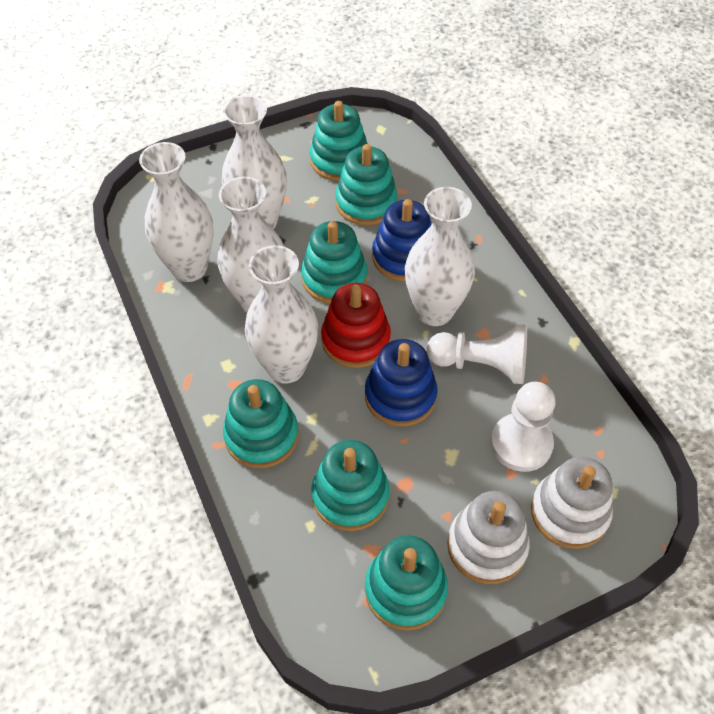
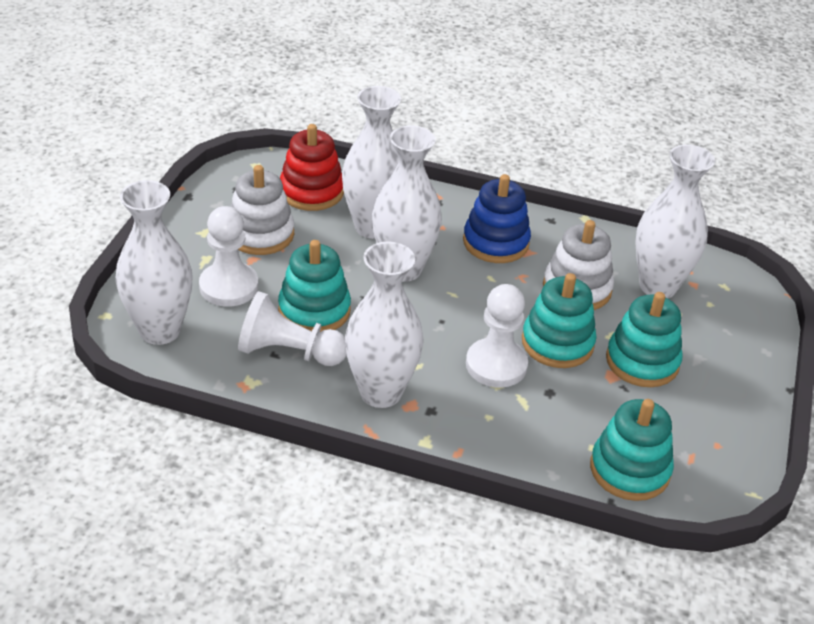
blue stacking toy: 2 -> 1
turquoise stacking toy: 6 -> 4
white pawn: 2 -> 3

